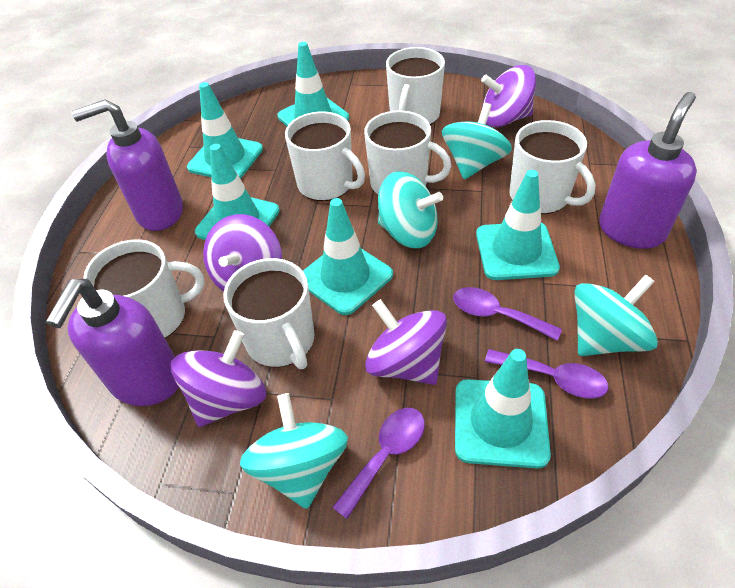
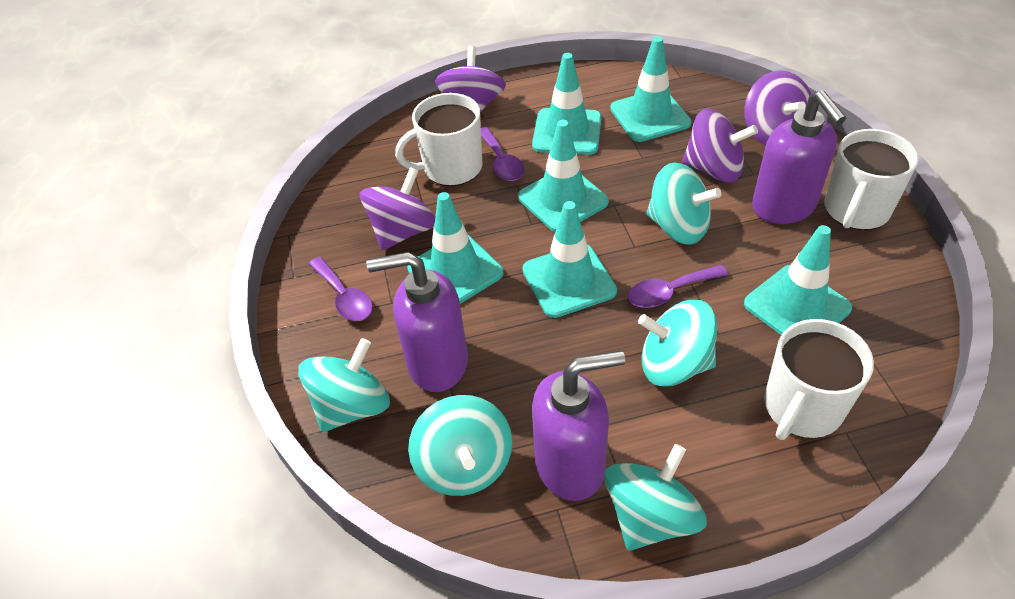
turquoise spinning top: 4 -> 5
white mug: 6 -> 3

